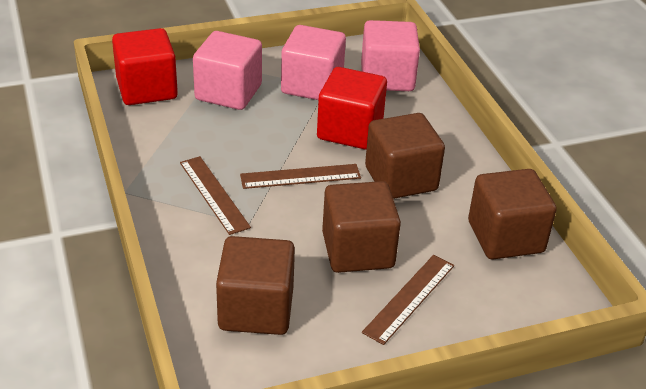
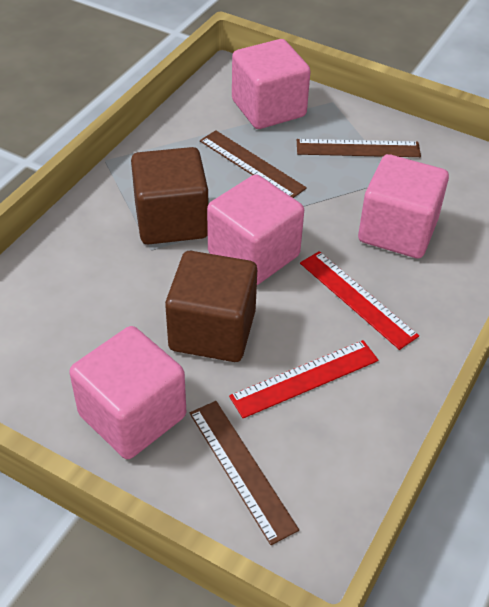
brown cube: 4 -> 2
pink cube: 3 -> 4
red cube: 2 -> 0
red ruler: 0 -> 2

